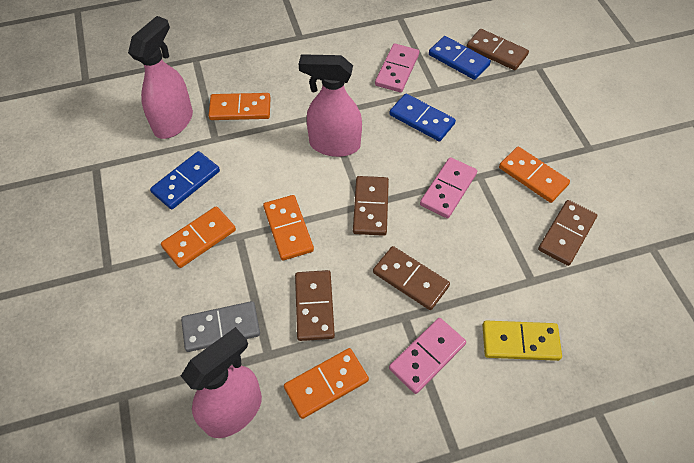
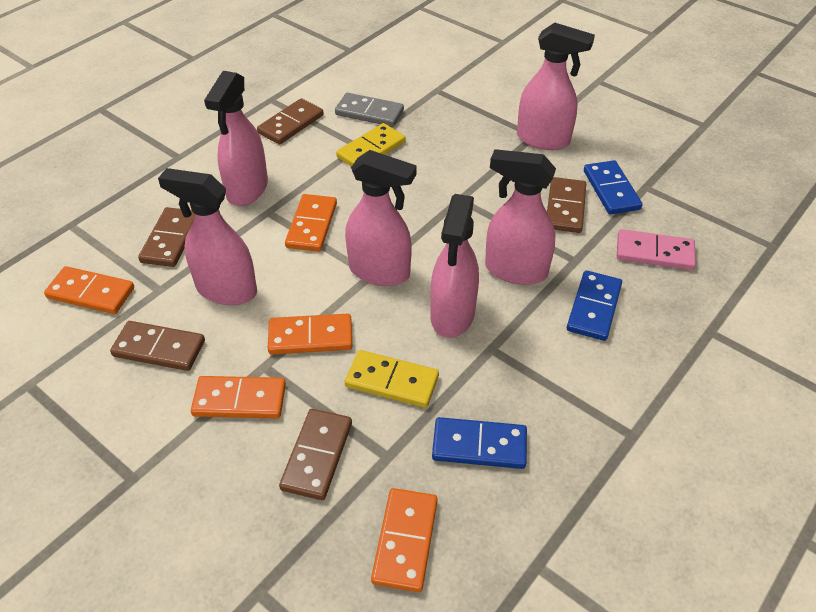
pink domino: 3 -> 1
pink spray bottle: 3 -> 6
yellow domino: 1 -> 2

